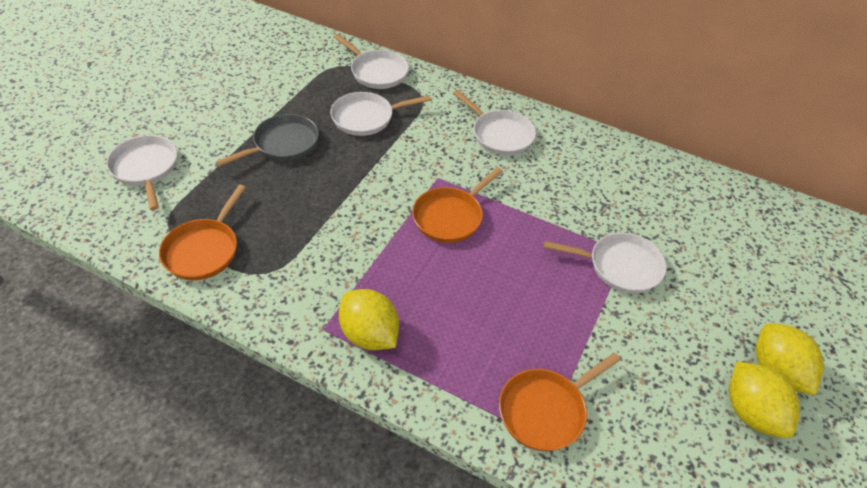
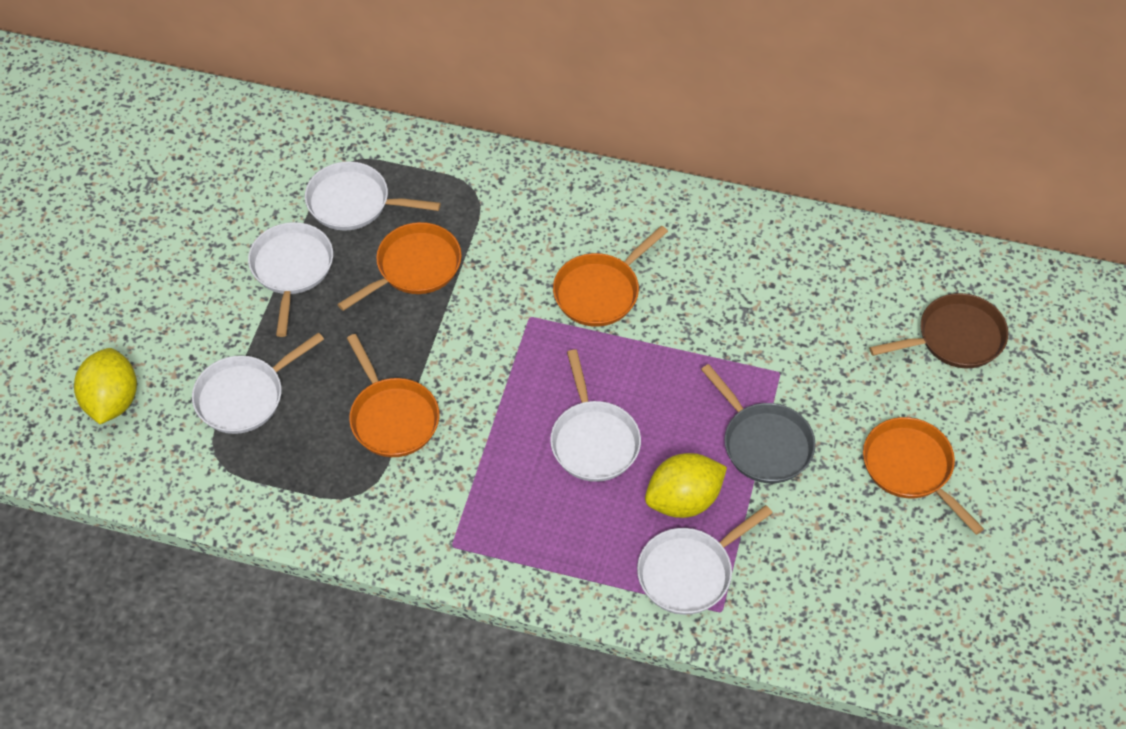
brown pan: 0 -> 1
orange pan: 3 -> 4
yellow lemon: 3 -> 2

